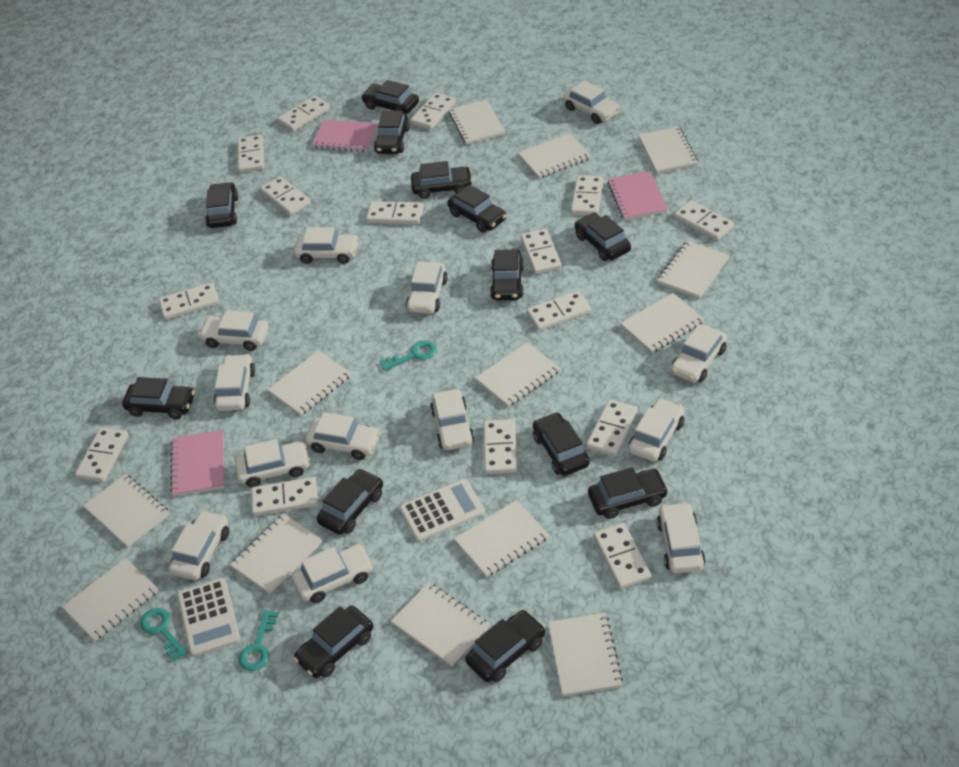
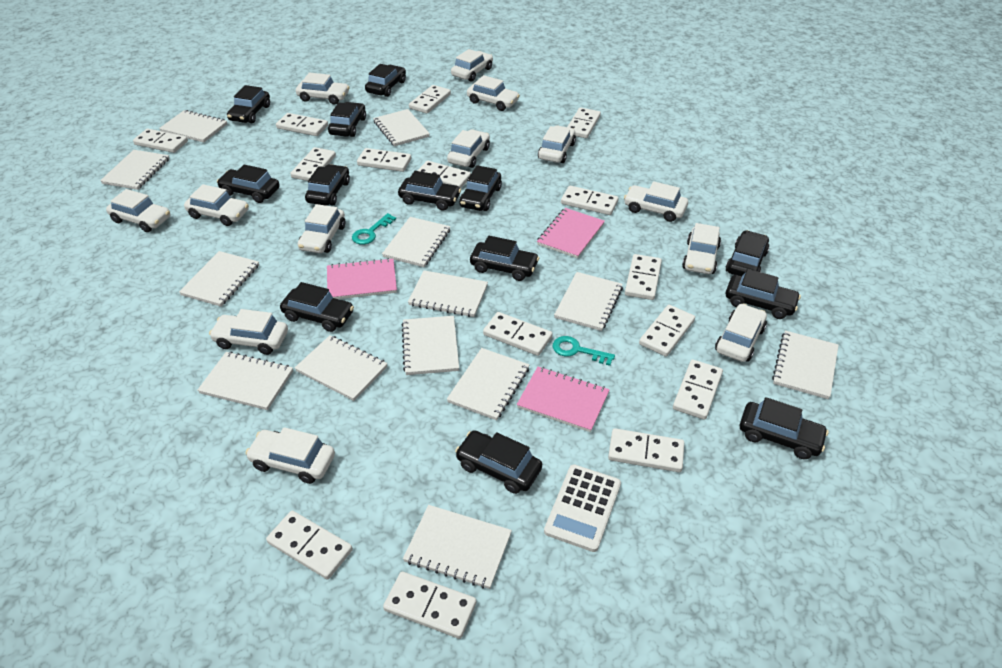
turquoise key: 3 -> 2
white calculator: 2 -> 1

